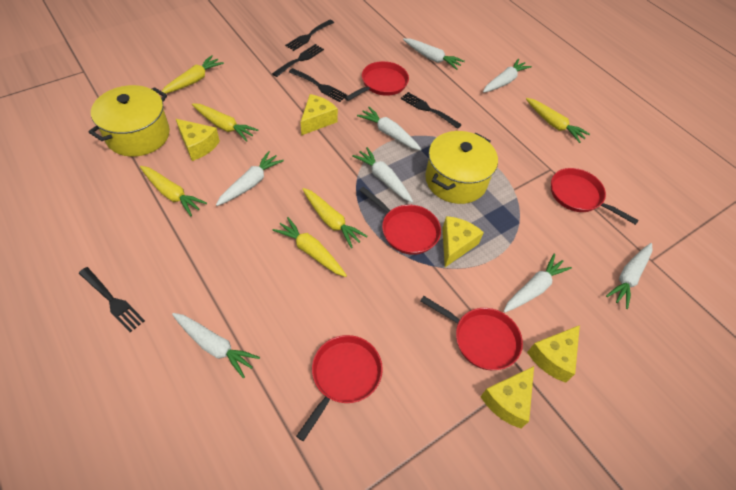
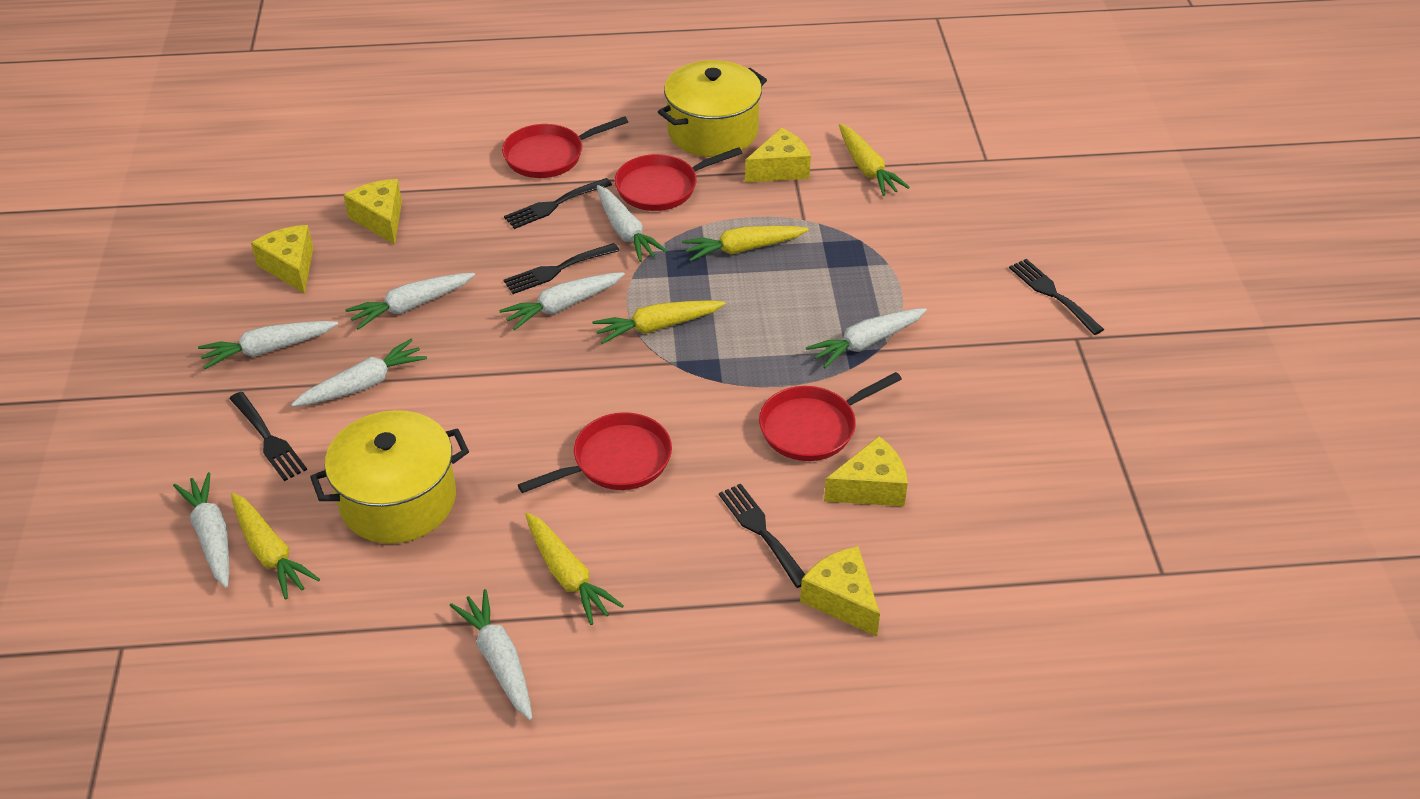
red pan: 5 -> 4
yellow carrot: 6 -> 5

